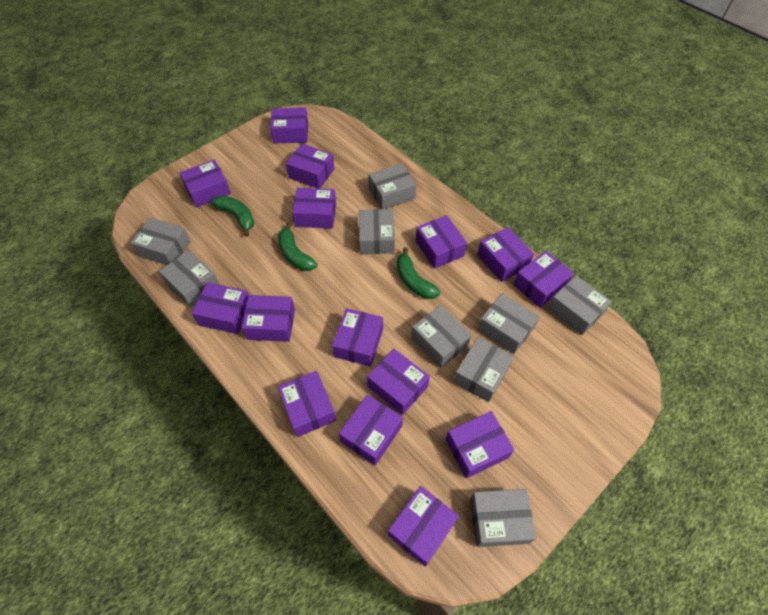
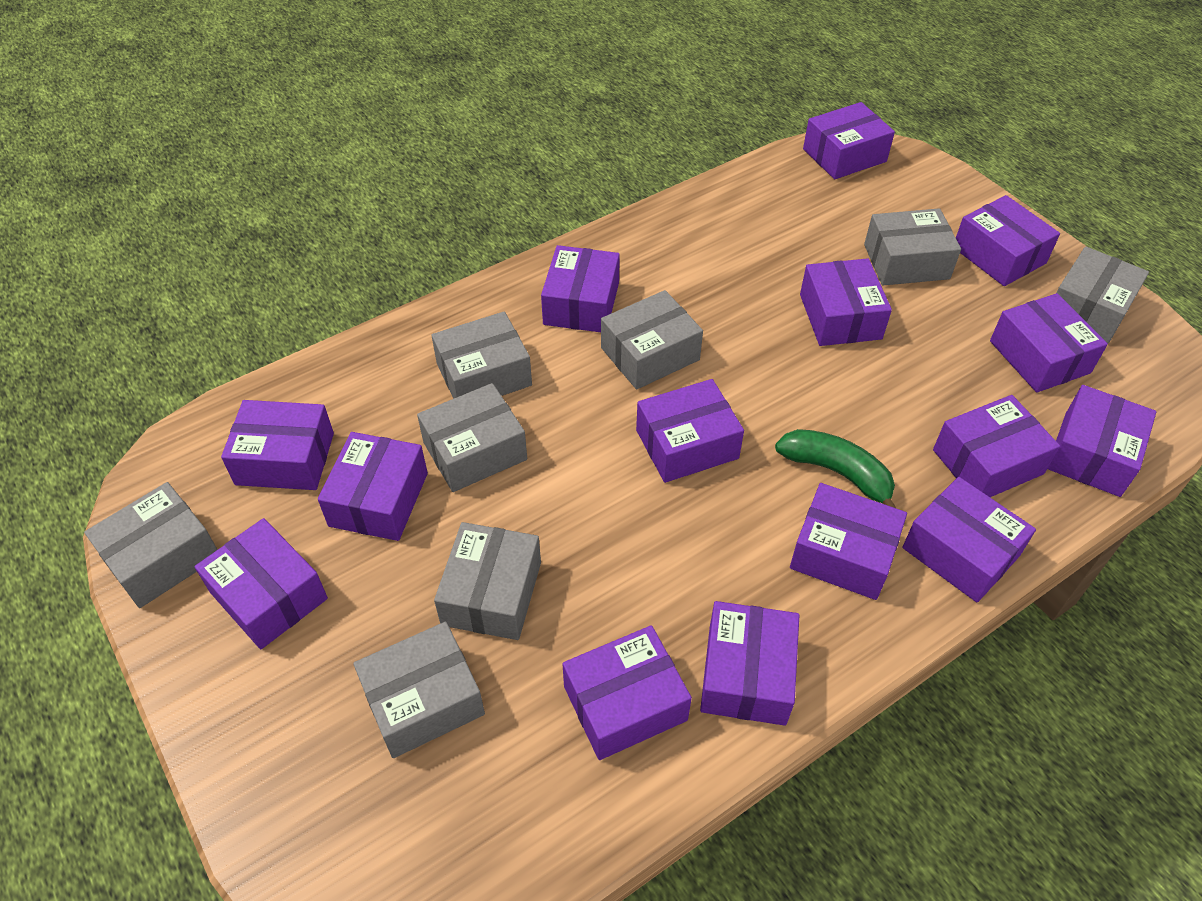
green banana: 3 -> 1
grey box: 9 -> 8

